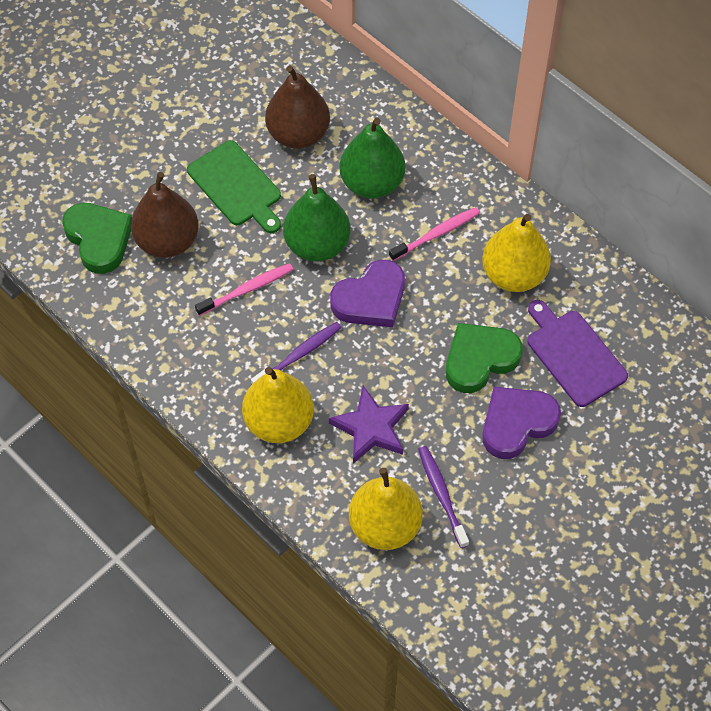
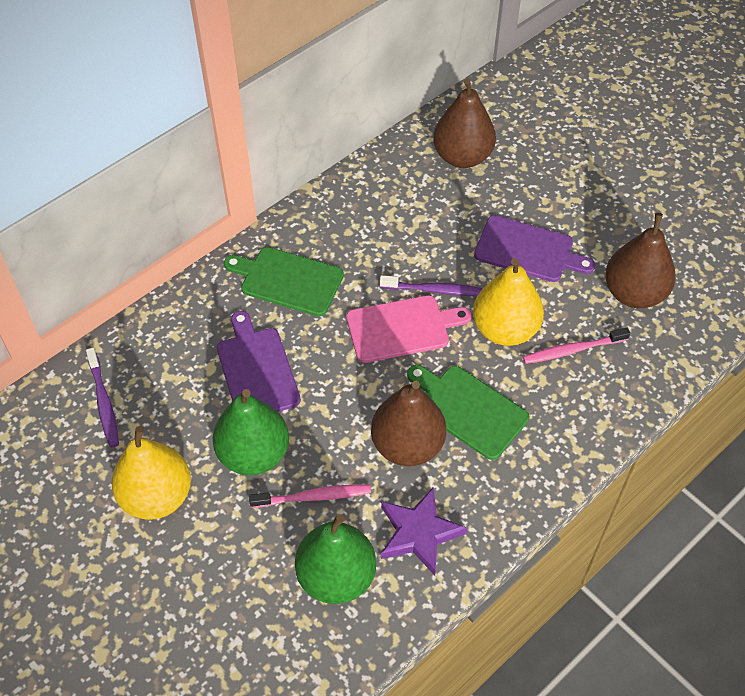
brown pear: 2 -> 3
green cutting board: 1 -> 2
green heart: 2 -> 0
pink cutting board: 0 -> 1
purple cutting board: 1 -> 2
purple heart: 2 -> 0
yellow pear: 3 -> 2

